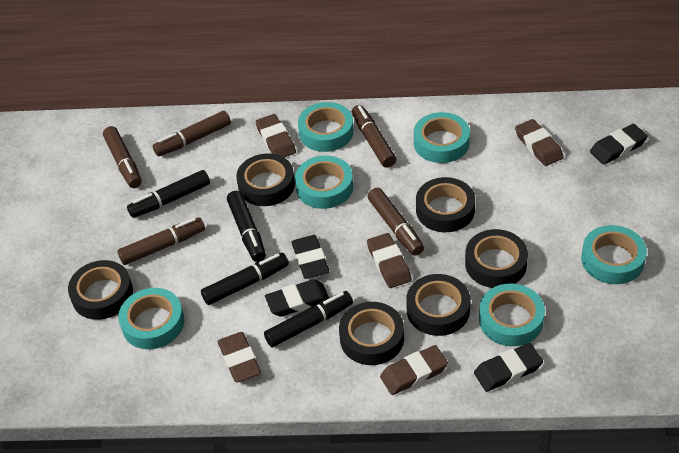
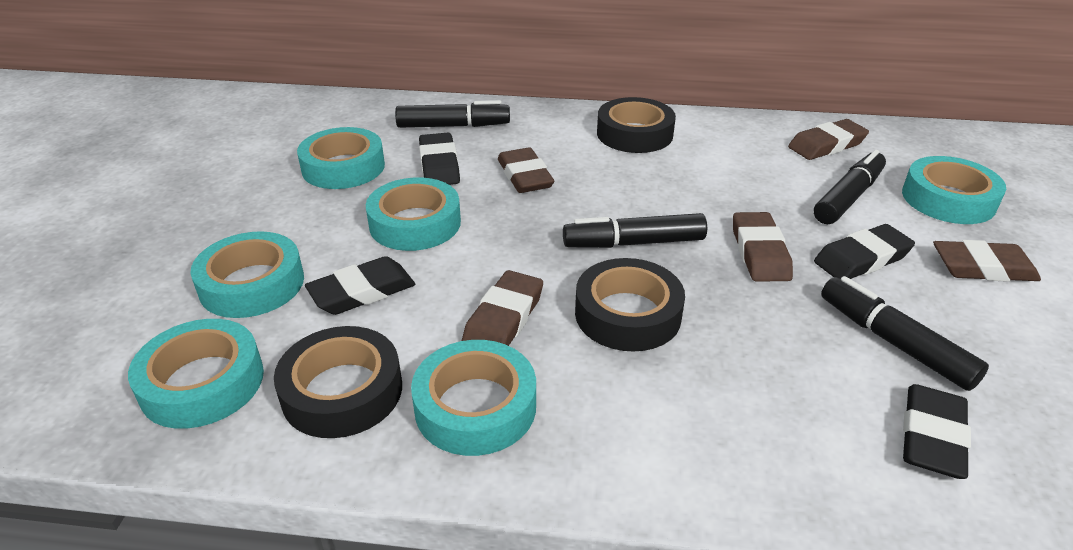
black tape: 6 -> 3
brown marker: 5 -> 0

